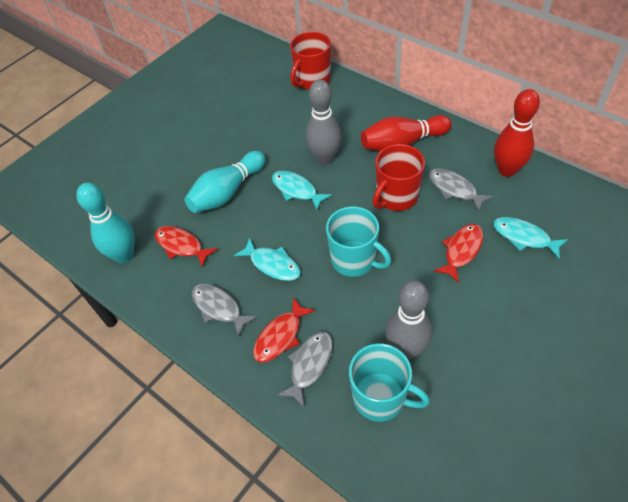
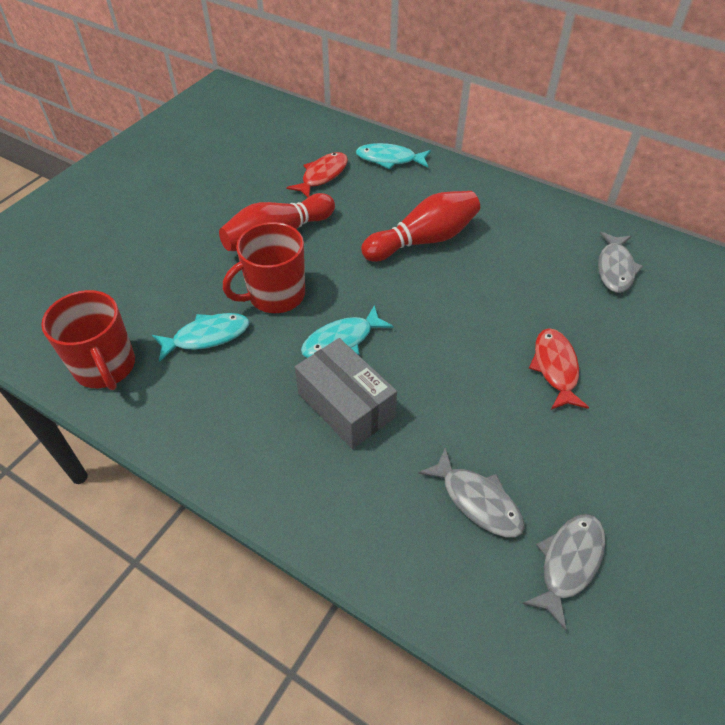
grey bowling pin: 2 -> 0
grey box: 0 -> 1
red fish: 3 -> 2
turquoise bowling pin: 2 -> 0
turquoise mug: 2 -> 0

